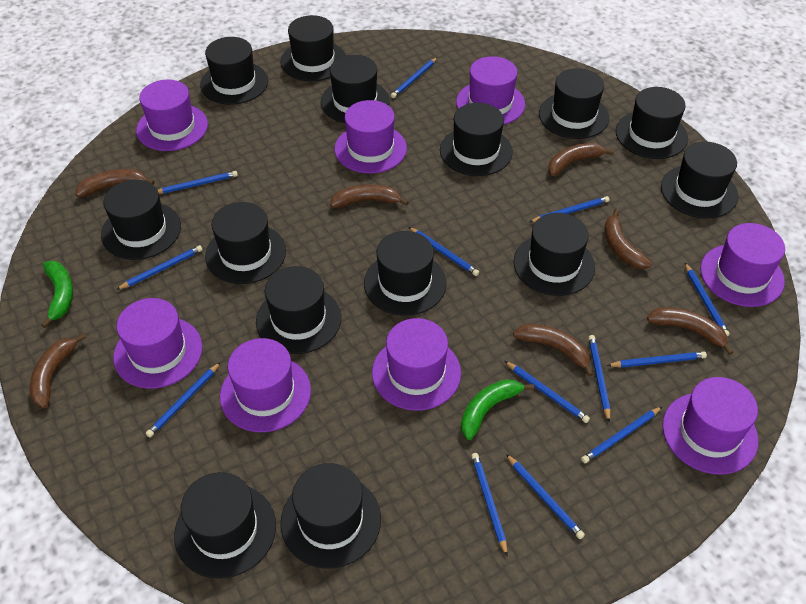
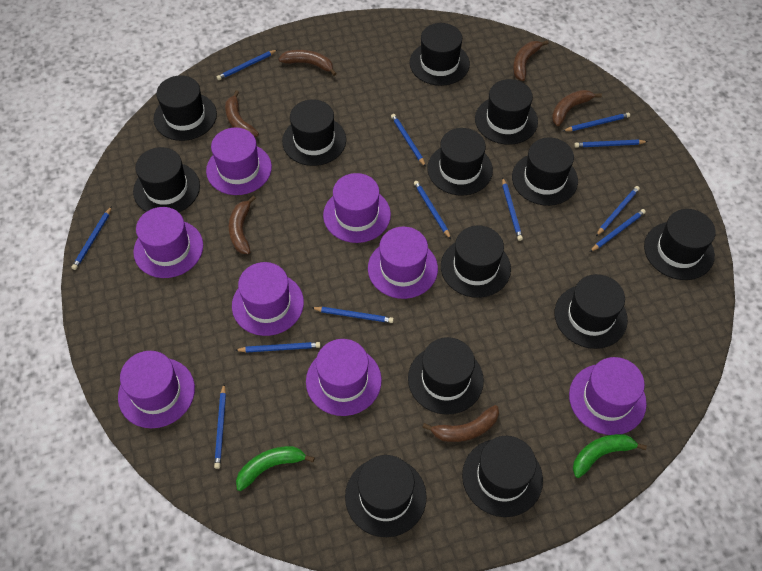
black hat: 14 -> 13
blue pencil: 13 -> 12
brown banana: 7 -> 6

